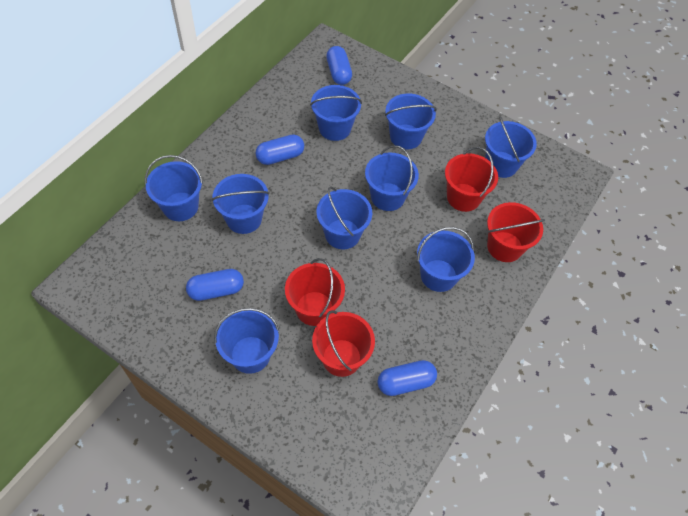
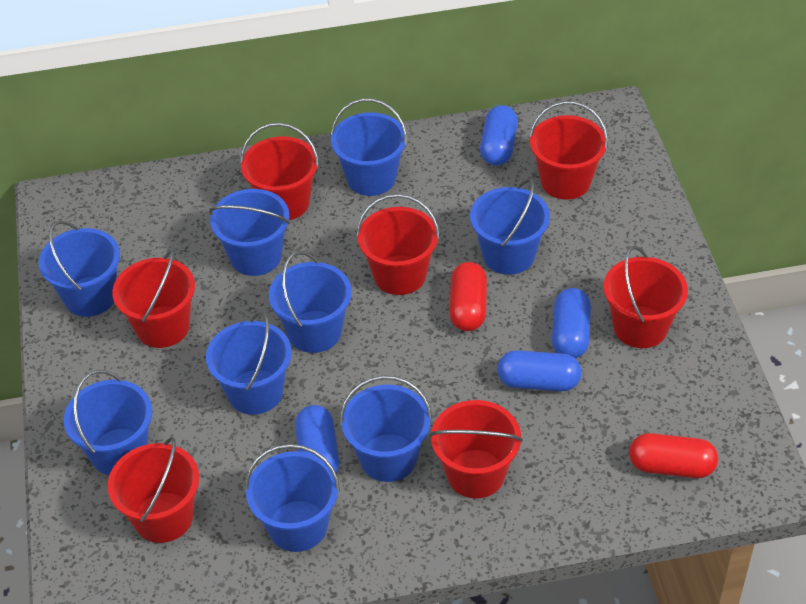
red bucket: 4 -> 7
red capsule: 0 -> 2

